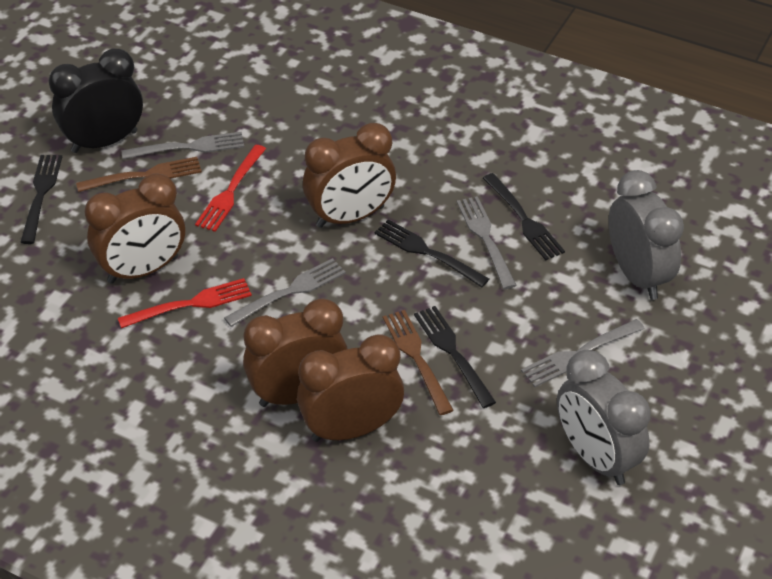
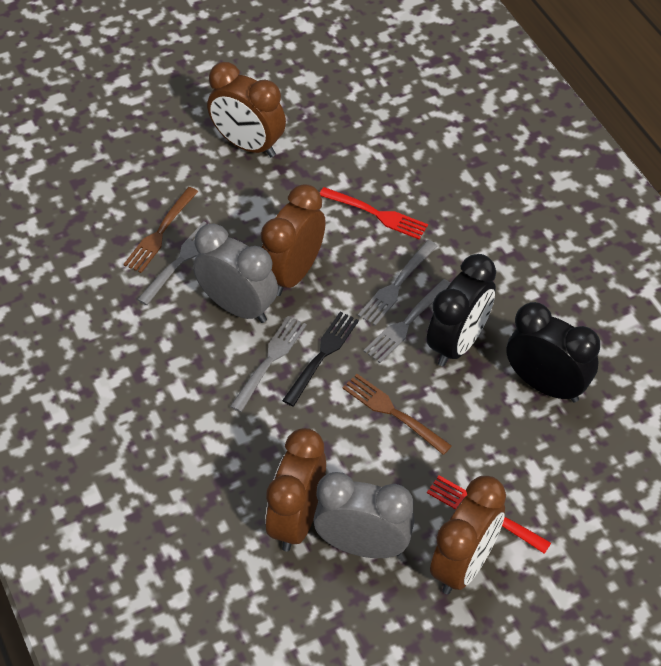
black clock: 1 -> 2
black fork: 4 -> 1

